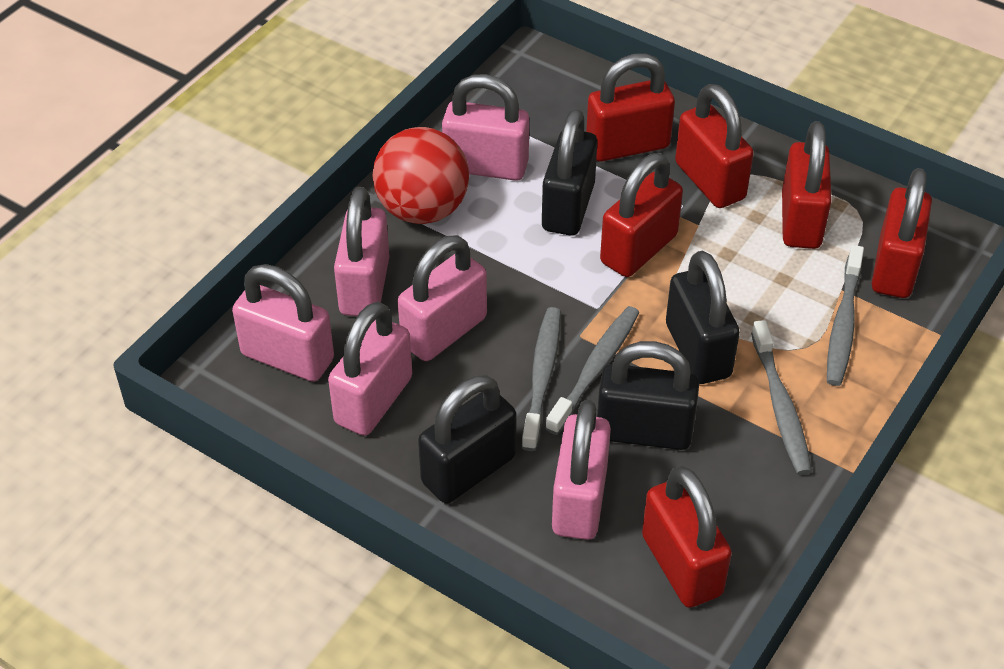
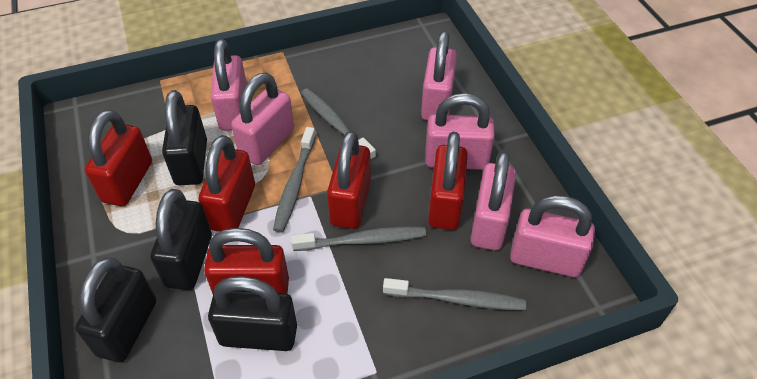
red ball: 1 -> 0
red padlock: 6 -> 5

